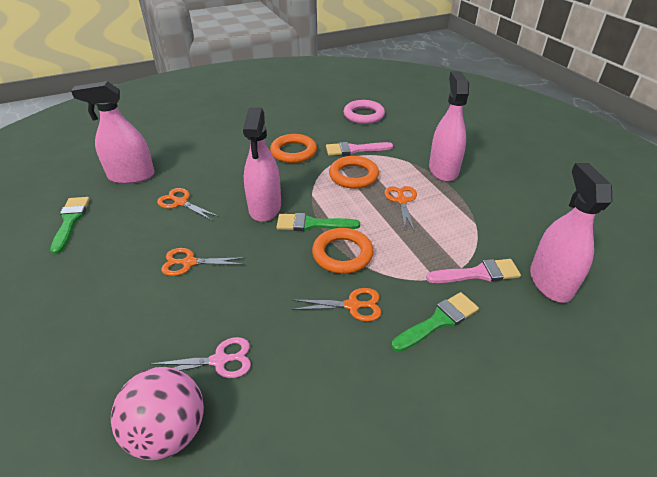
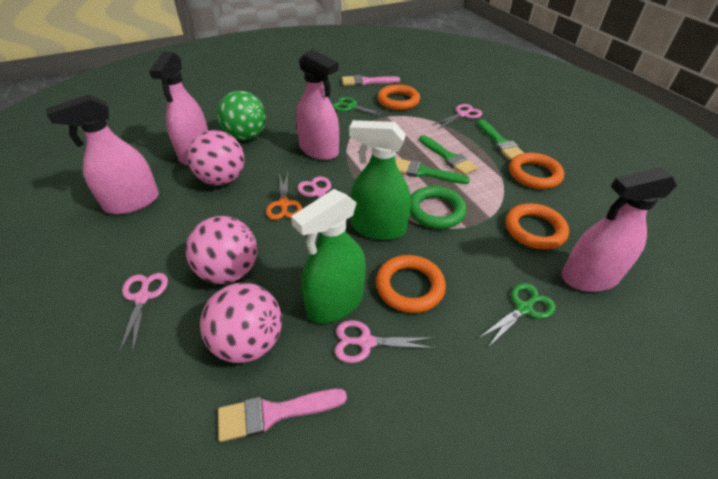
green ball: 0 -> 1
green ring: 0 -> 1
green scissors: 0 -> 2
green spray bottle: 0 -> 2
orange ring: 3 -> 4
orange scissors: 4 -> 1
pink ball: 1 -> 3
pink ring: 1 -> 0
pink scissors: 1 -> 4

